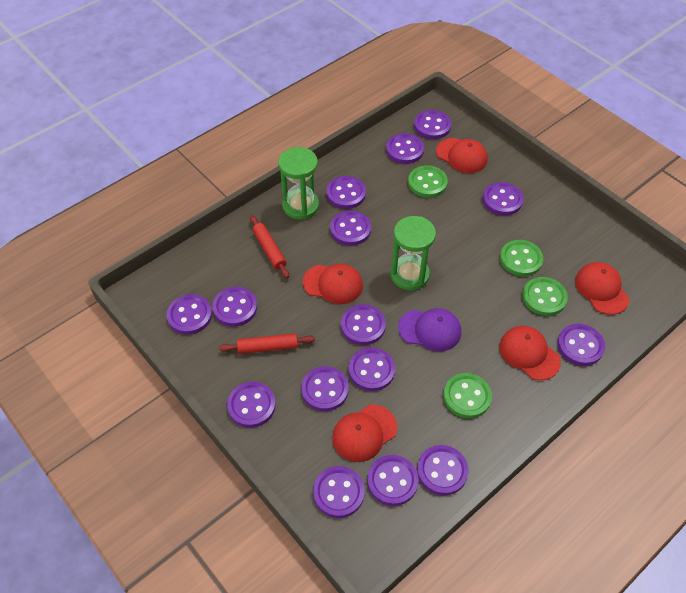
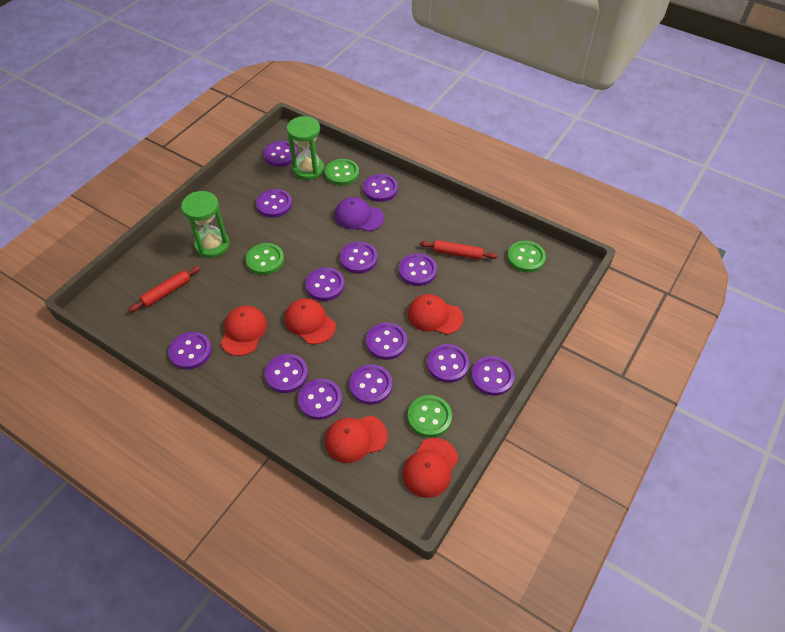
purple button: 15 -> 13

